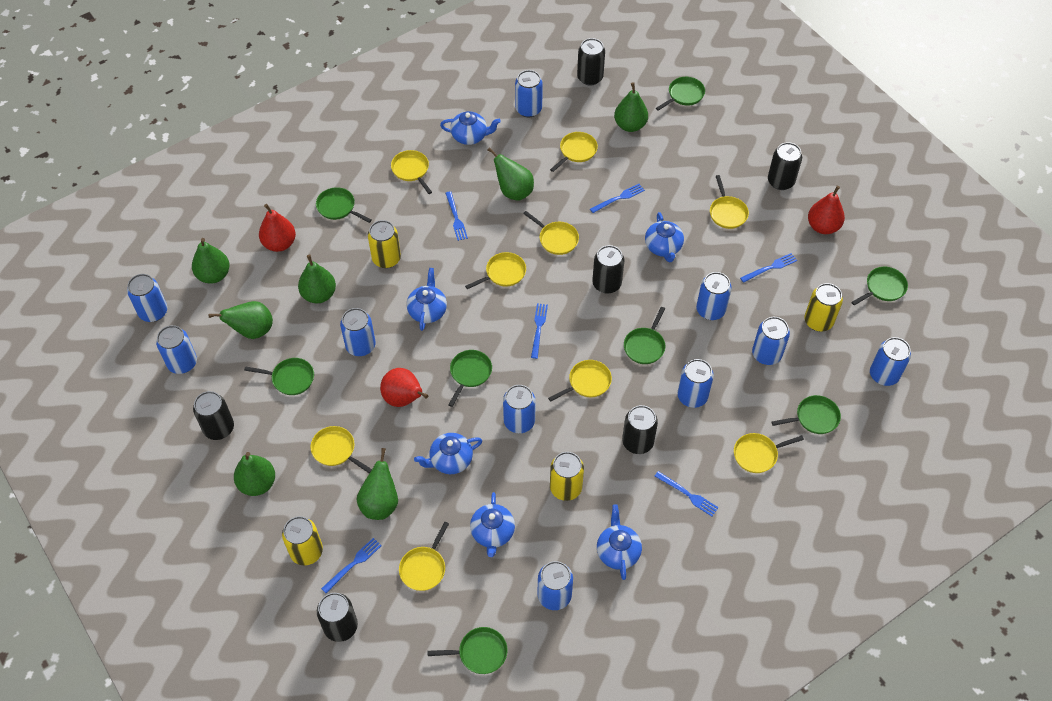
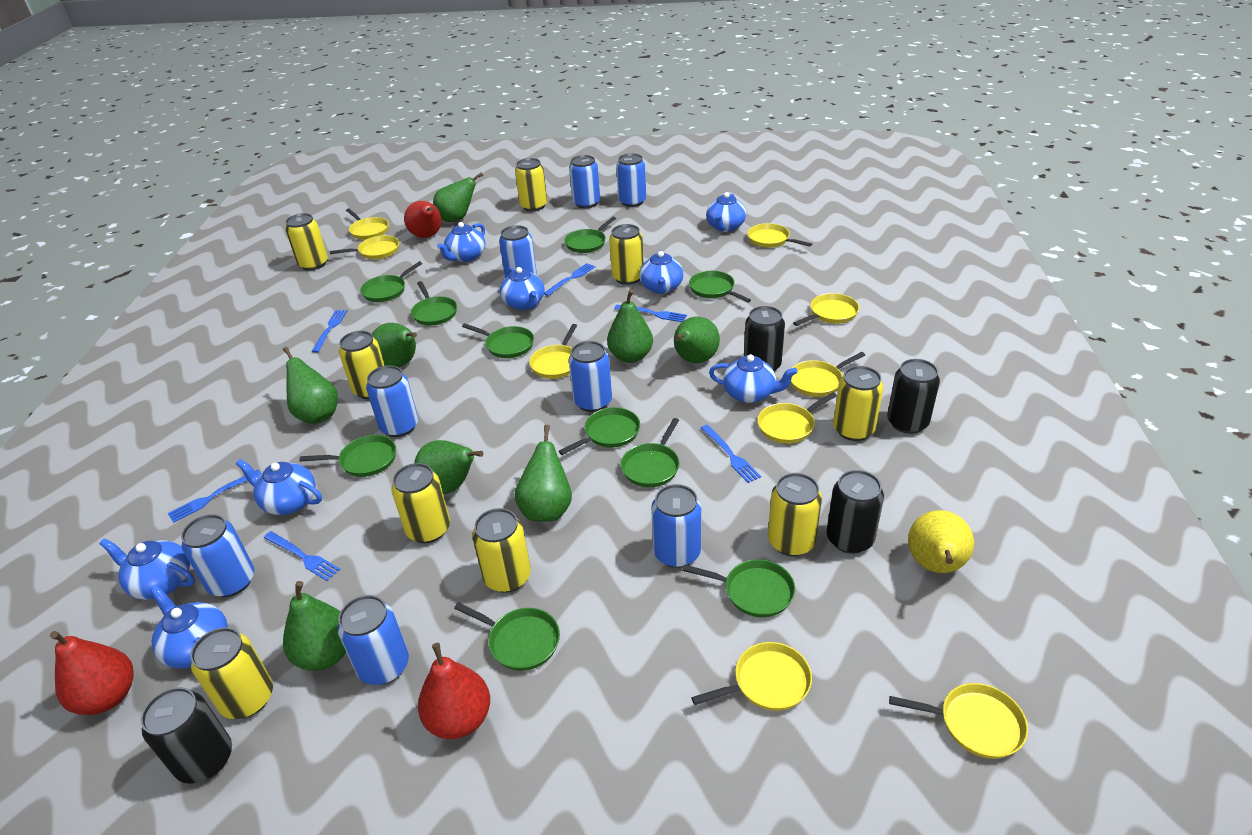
black can: 6 -> 4
blue can: 10 -> 8
blue teapot: 6 -> 8
green pan: 8 -> 10
green pear: 7 -> 8
yellow can: 4 -> 9
yellow pear: 0 -> 1

